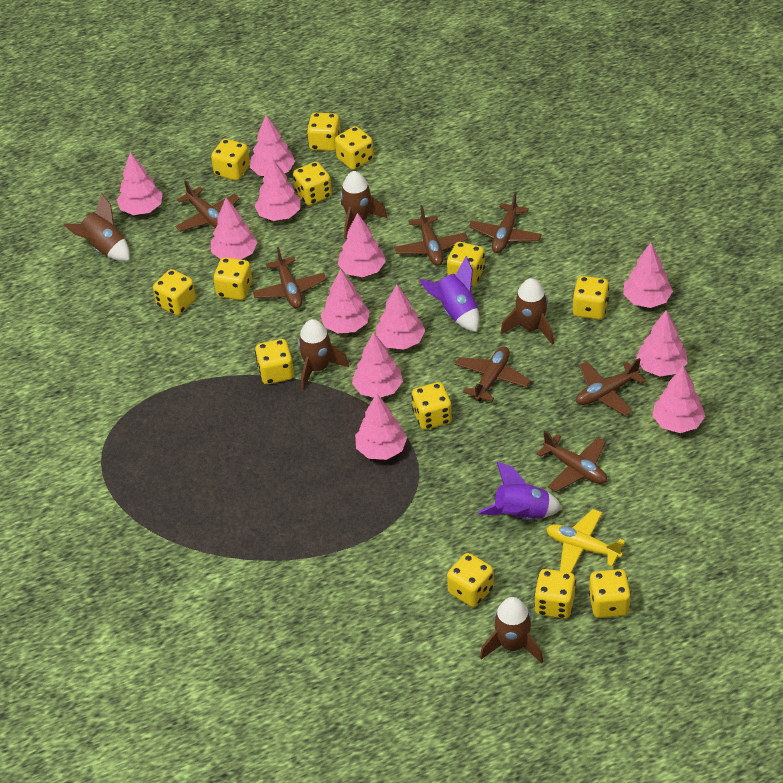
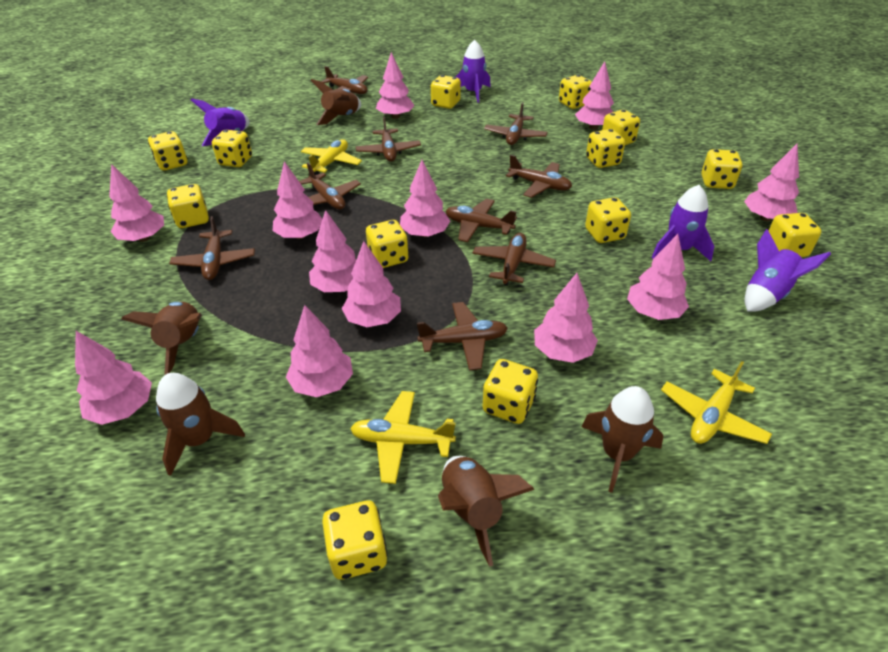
brown plane: 7 -> 9
purple rocket: 2 -> 4
yellow plane: 1 -> 3

